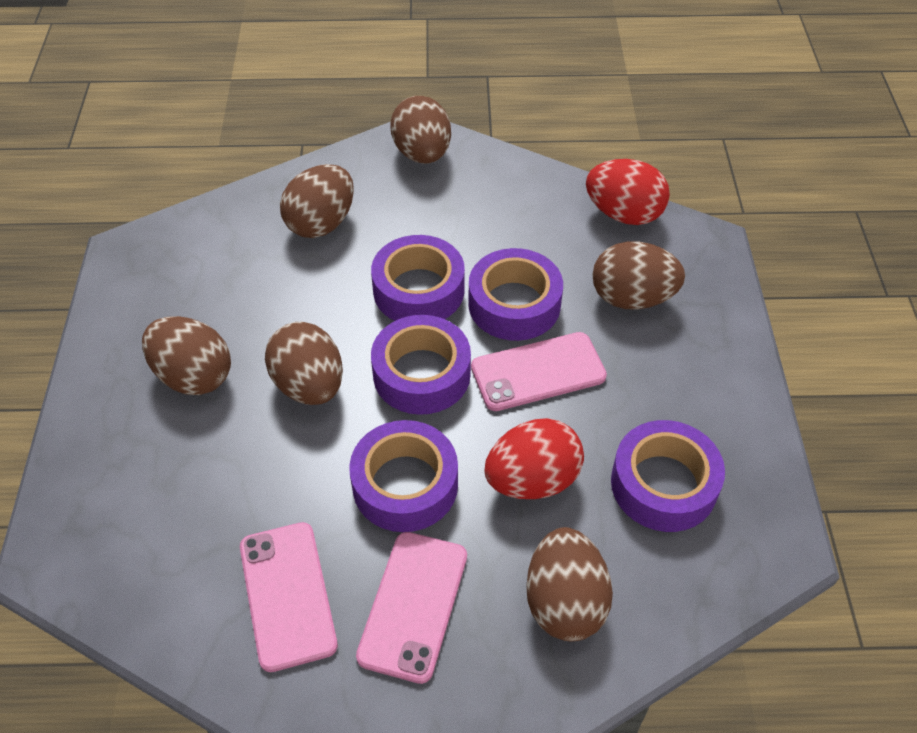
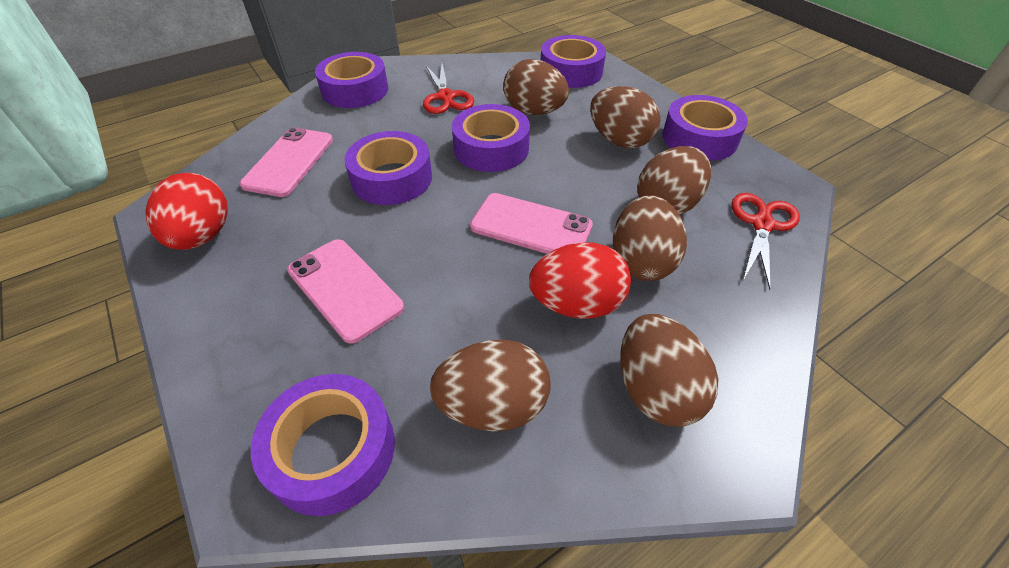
purple tape: 5 -> 6
red scissors: 0 -> 2

